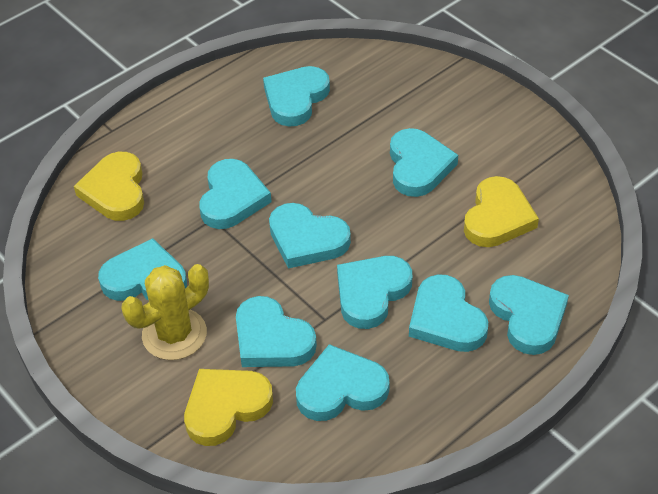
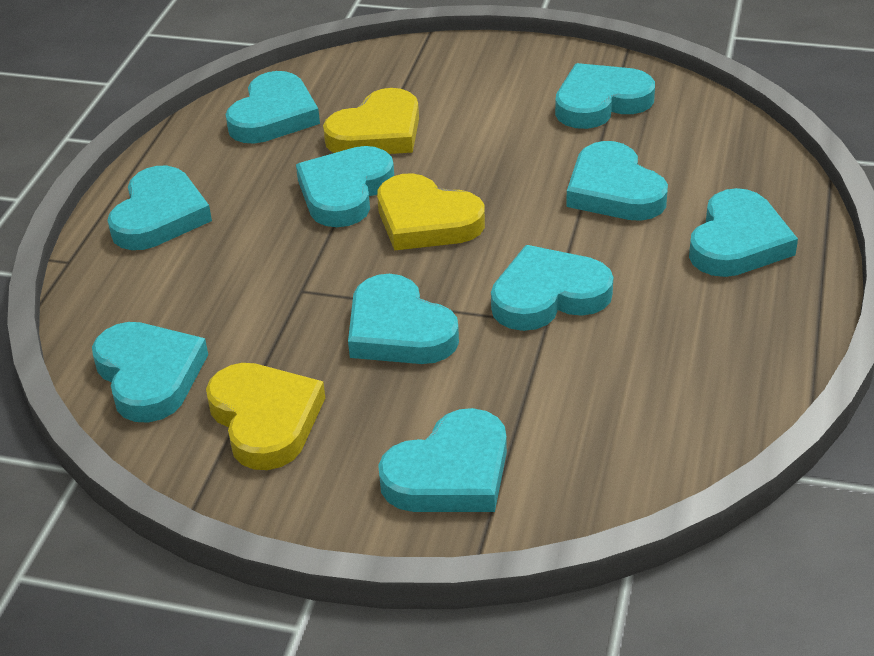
yellow cactus: 1 -> 0

